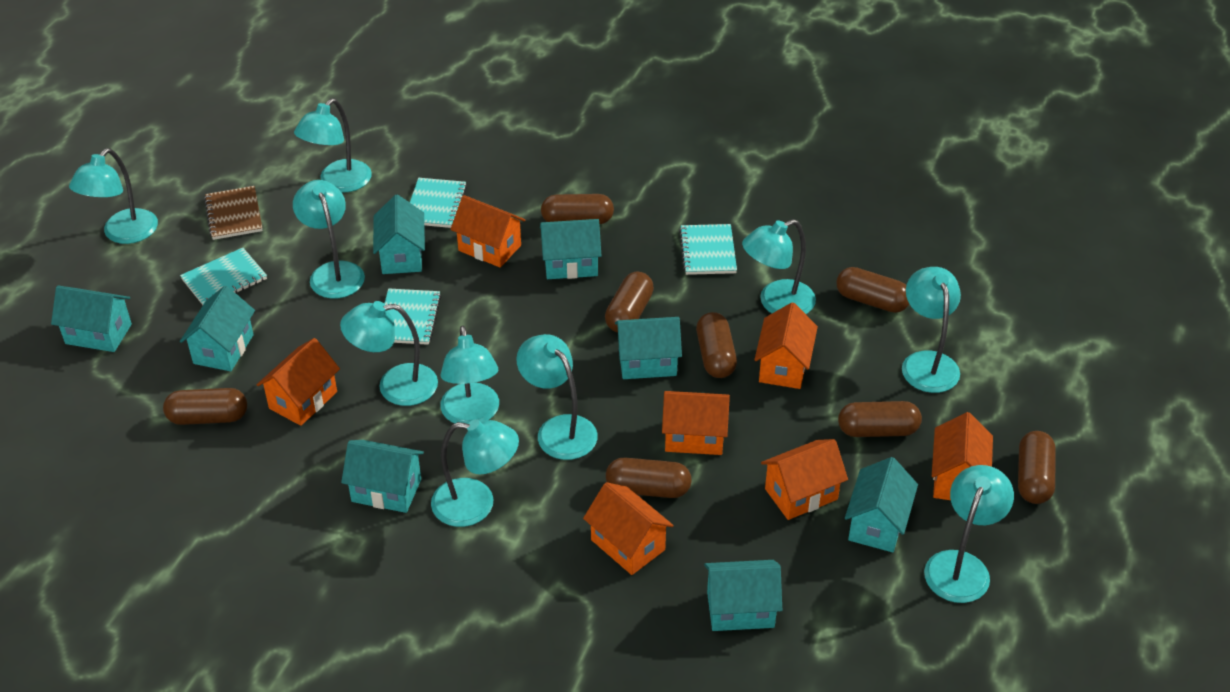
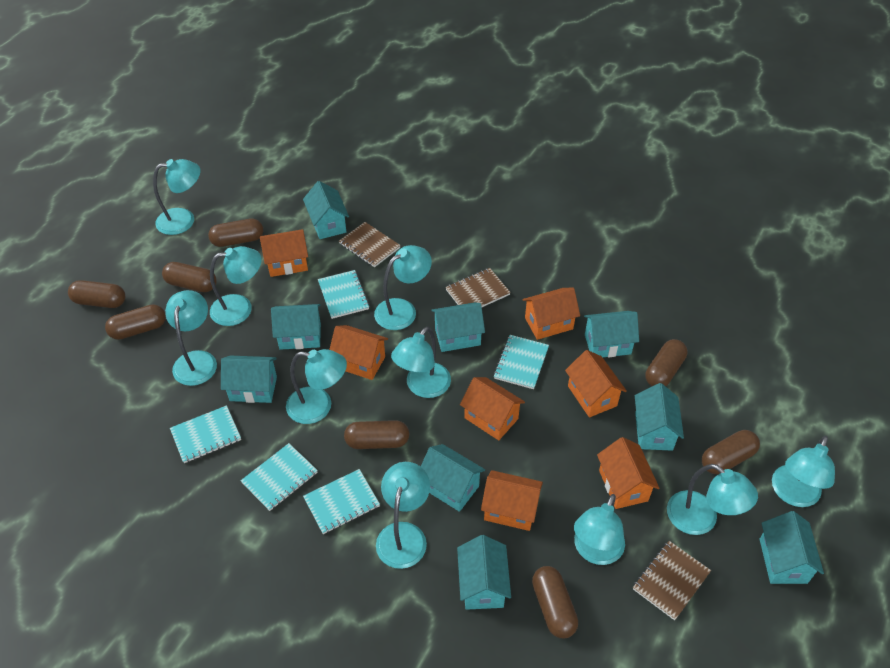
brown notebook: 1 -> 3
turquoise house: 8 -> 9
turquoise notebook: 4 -> 5

